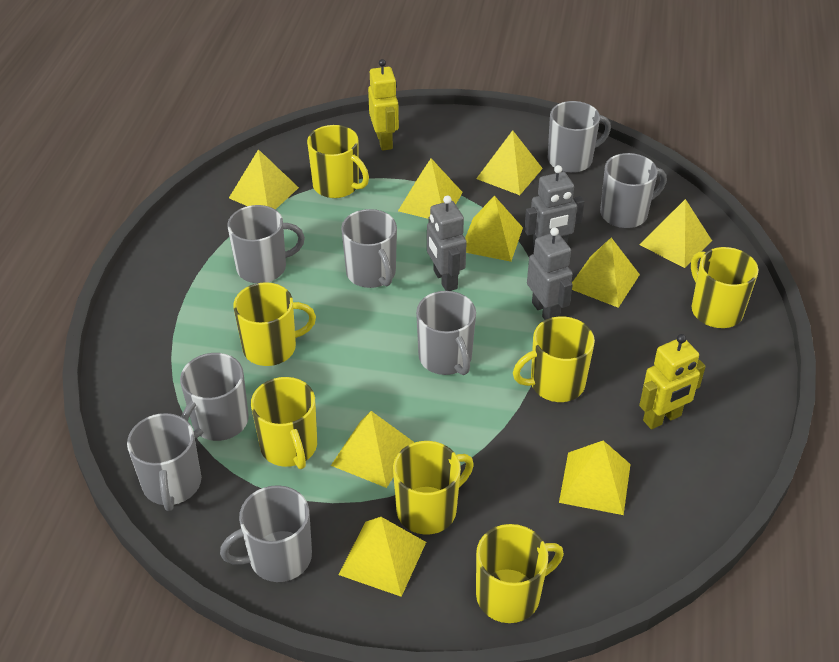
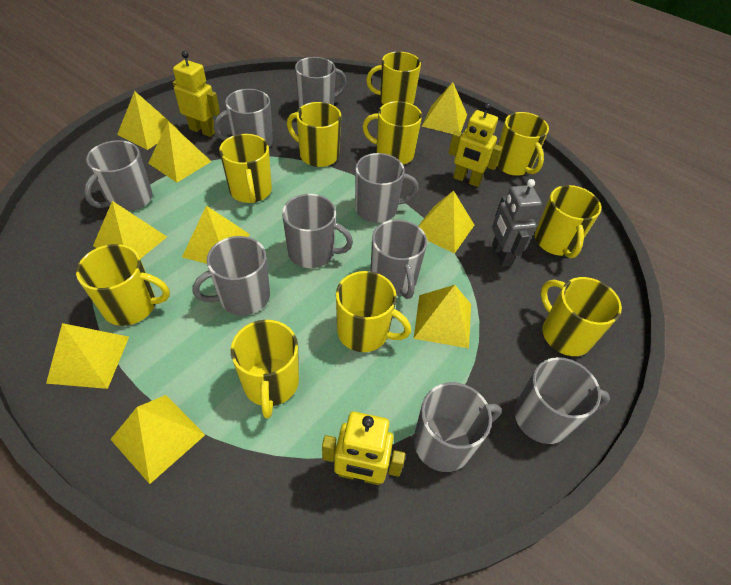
grey mug: 8 -> 9
grey robot: 3 -> 1
yellow mug: 7 -> 10
yellow robot: 2 -> 3

